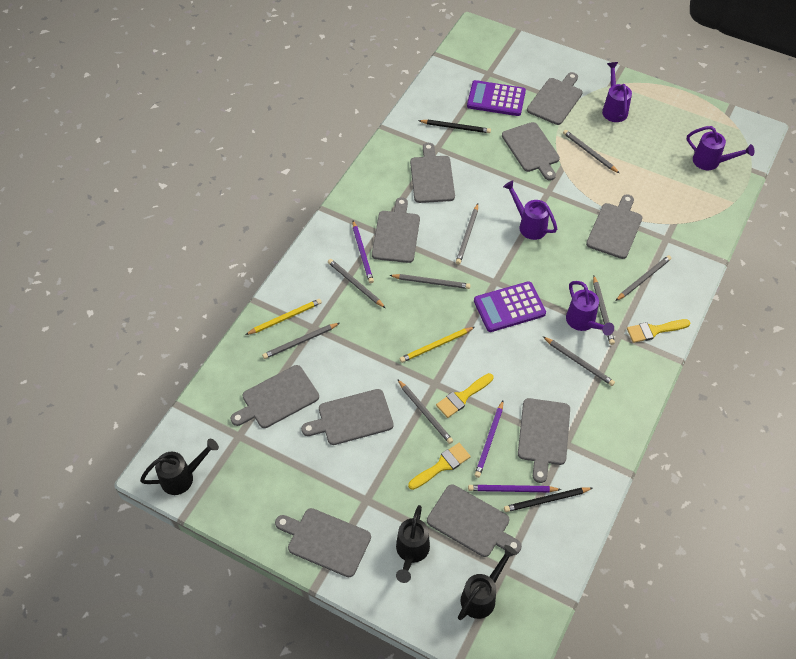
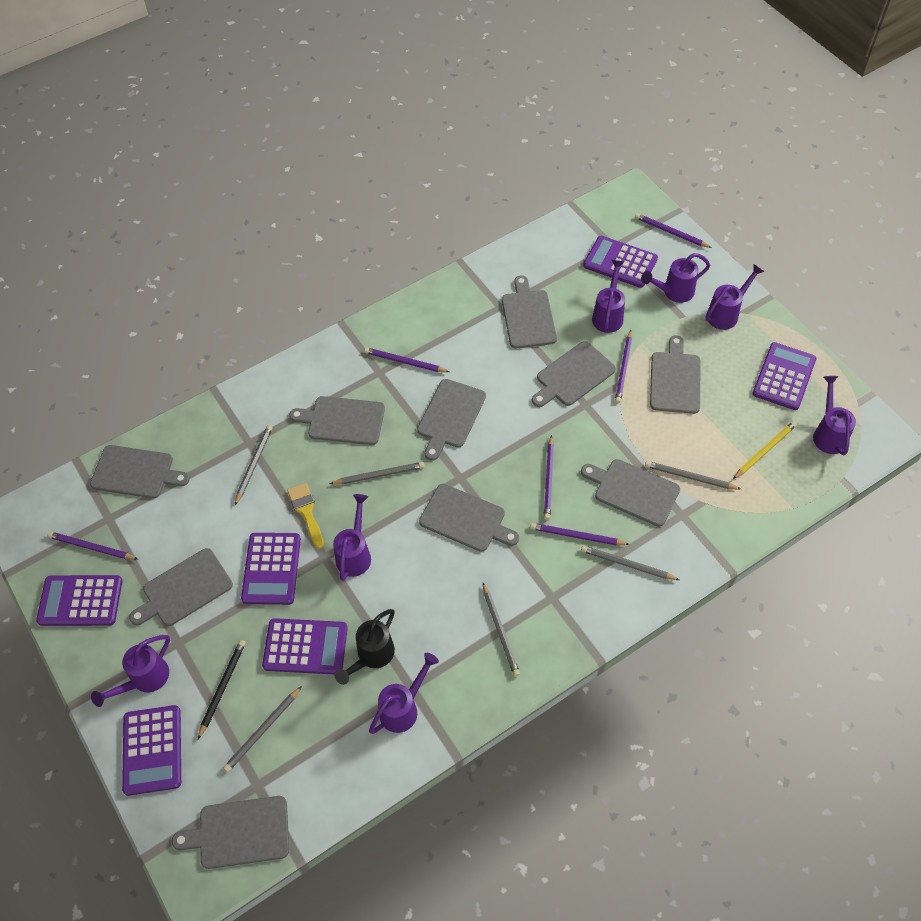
black pencil: 2 -> 1
black watering can: 3 -> 1
grey pencil: 9 -> 6
purple calculator: 2 -> 6
purple pencil: 3 -> 6
purple watering can: 4 -> 7
yellow brush: 3 -> 1
yellow pencil: 2 -> 1

